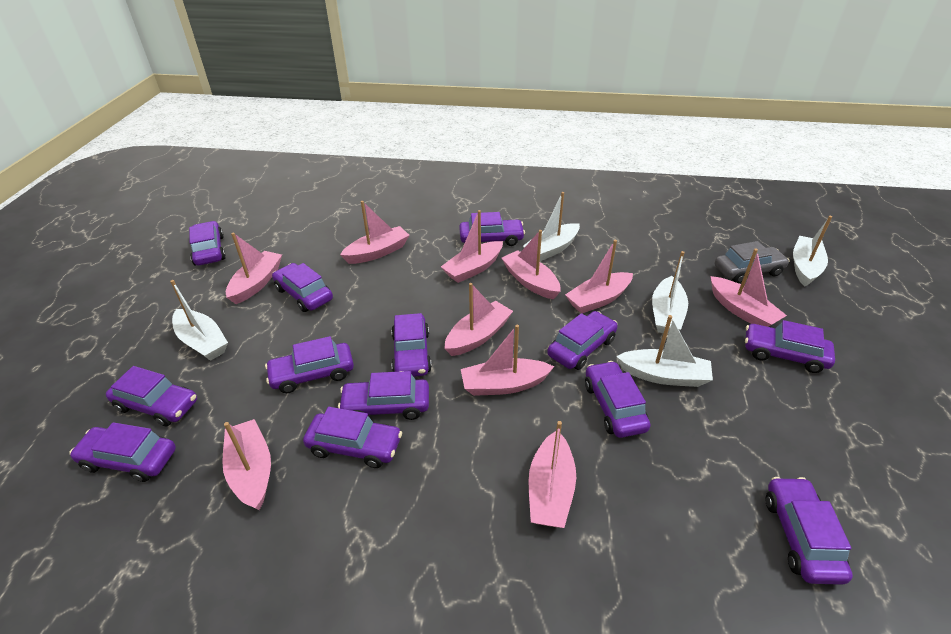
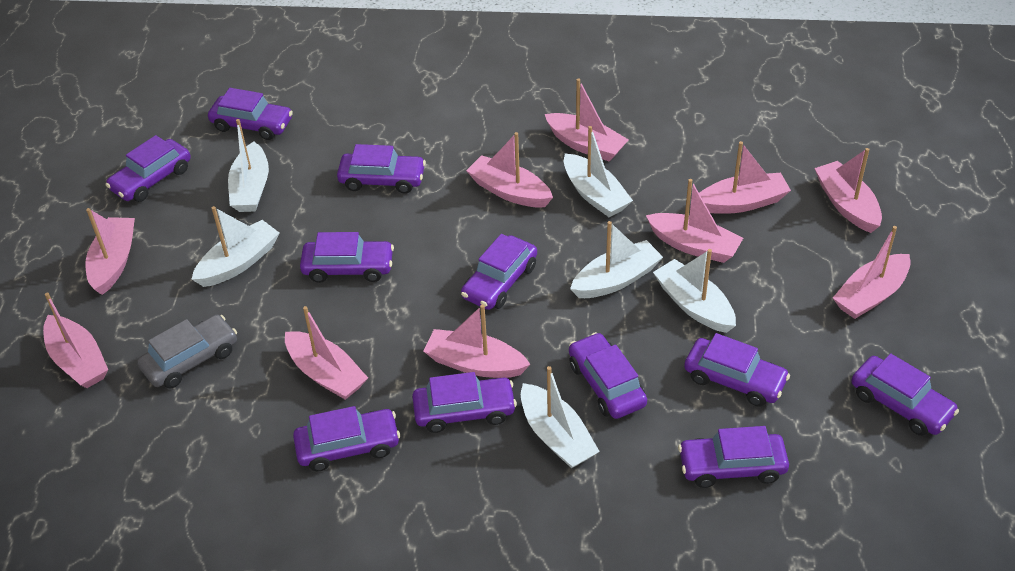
purple car: 13 -> 11
white boat: 5 -> 6

